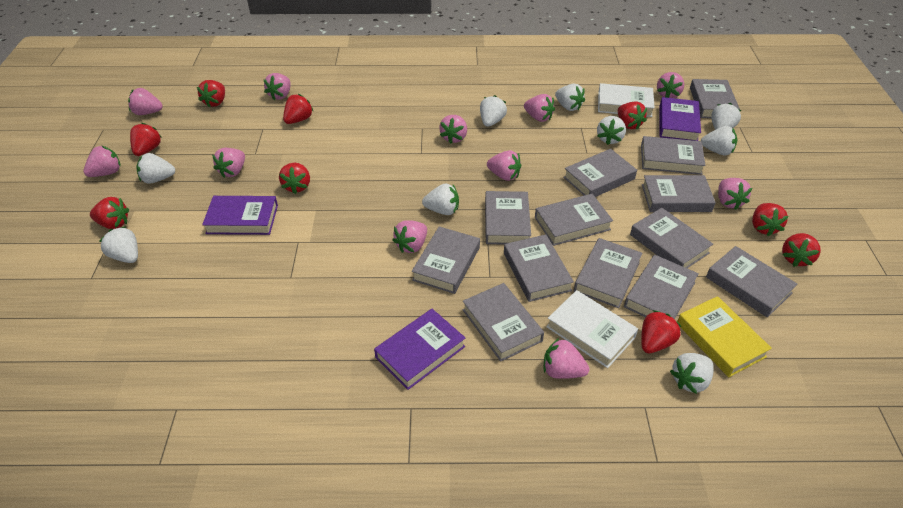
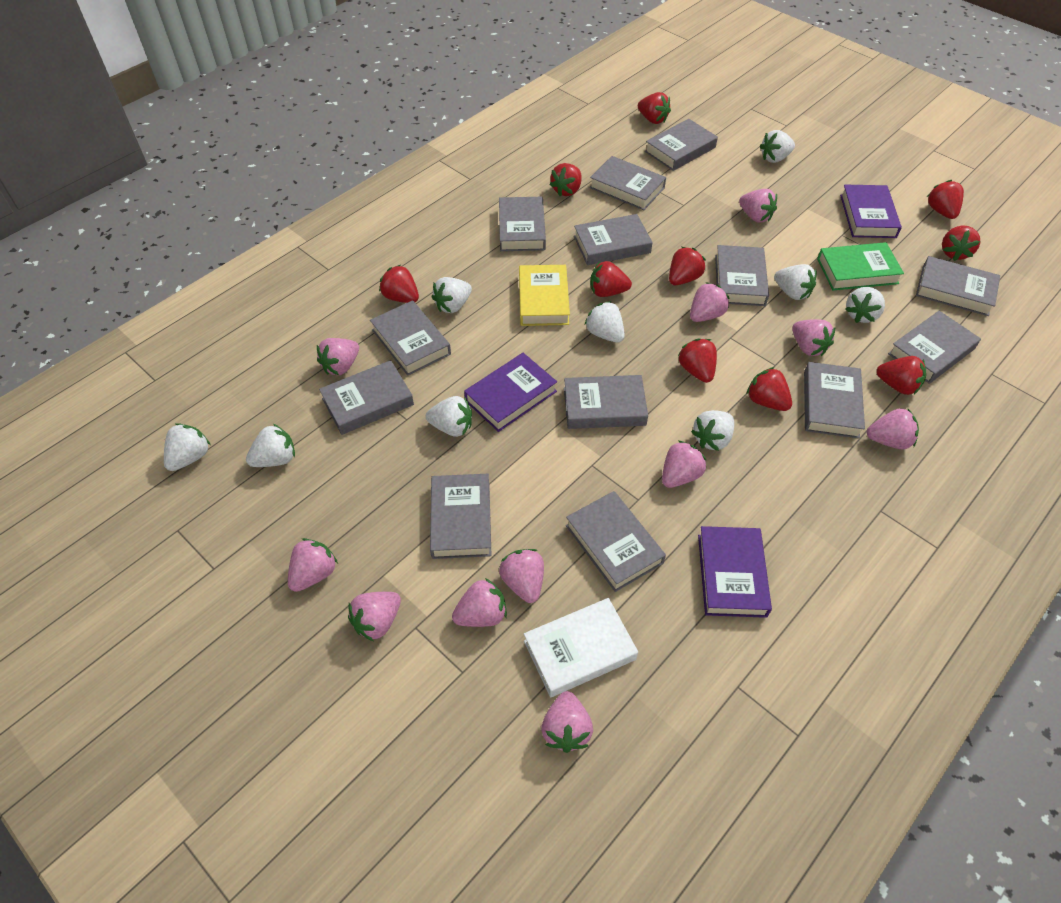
green book: 0 -> 1
red strawberry: 9 -> 10
white book: 2 -> 1

